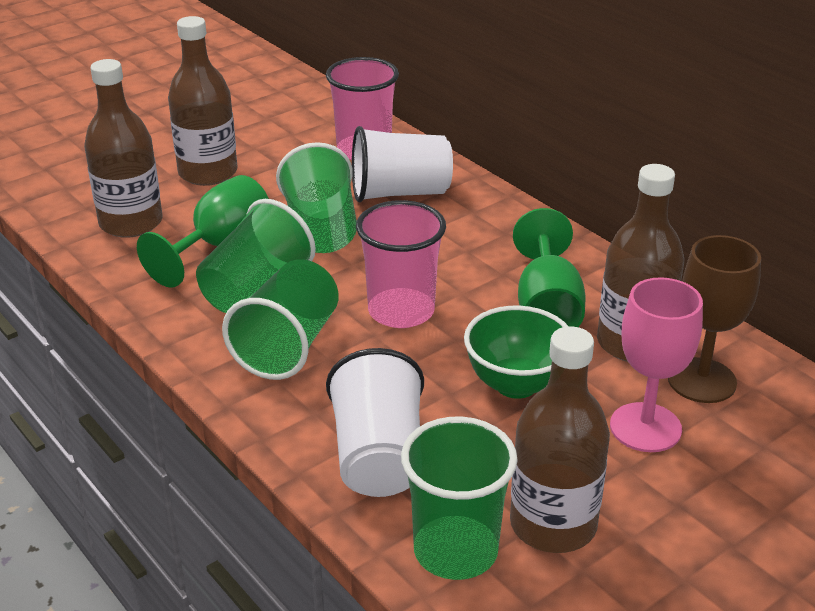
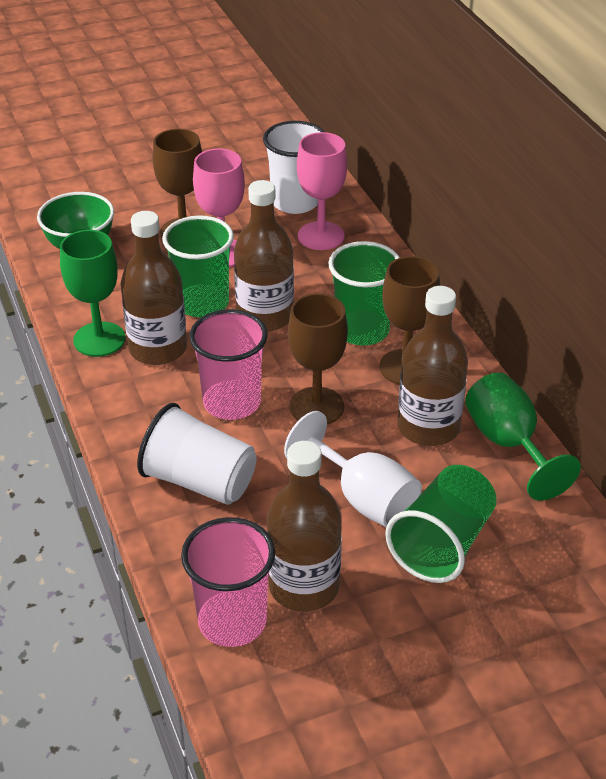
brown goblet: 1 -> 3
green cup: 4 -> 3
pink goblet: 1 -> 2
white goblet: 0 -> 1

